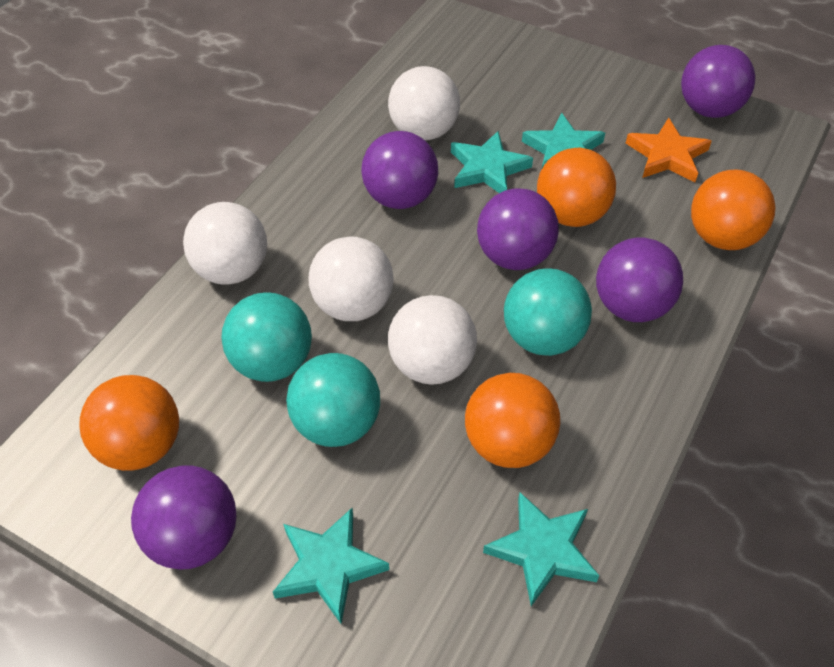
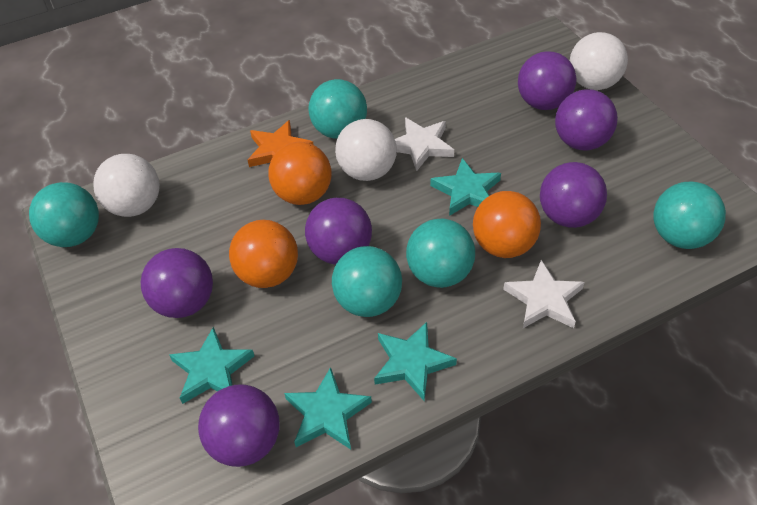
orange ball: 4 -> 3
purple ball: 5 -> 6
turquoise ball: 3 -> 5
white ball: 4 -> 3
white star: 0 -> 2

